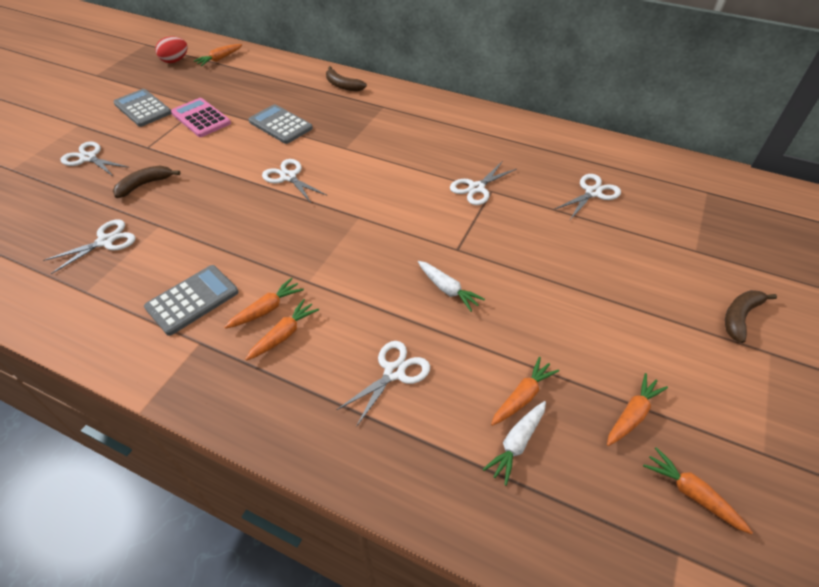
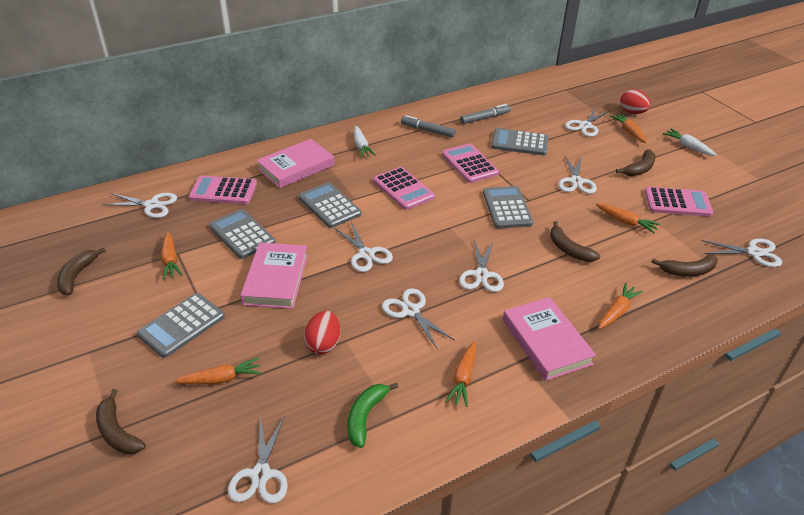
brown banana: 3 -> 5
green banana: 0 -> 1
grey calculator: 3 -> 5
grey marker: 0 -> 2
pink book: 0 -> 3
pink calculator: 1 -> 4
red egg: 1 -> 2
white scissors: 6 -> 8

